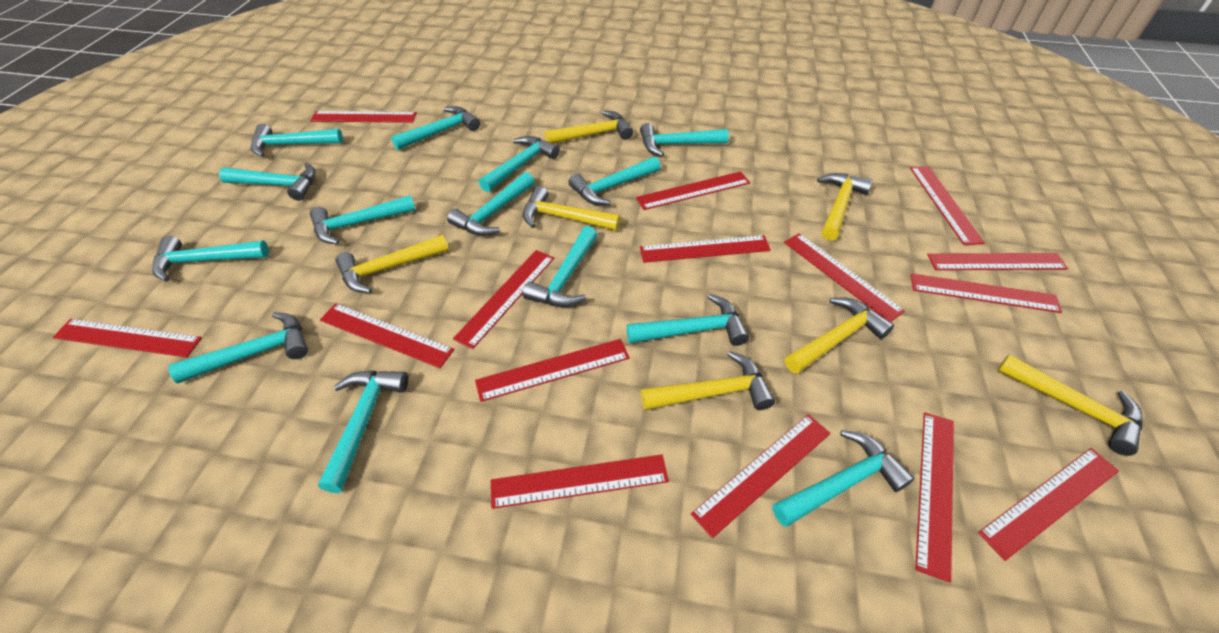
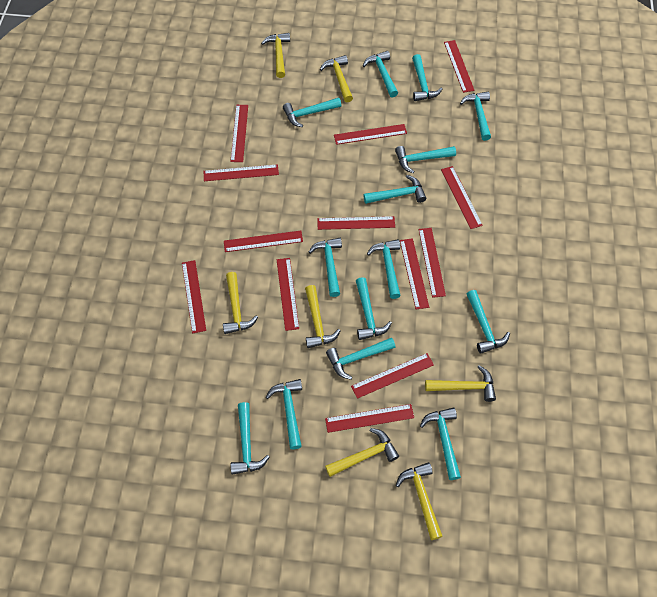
red ruler: 15 -> 13

